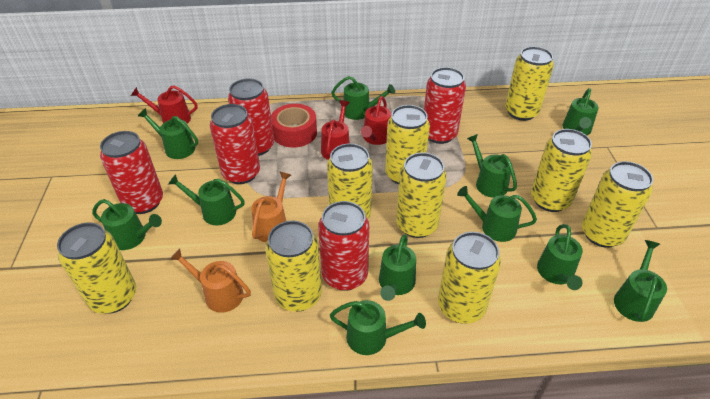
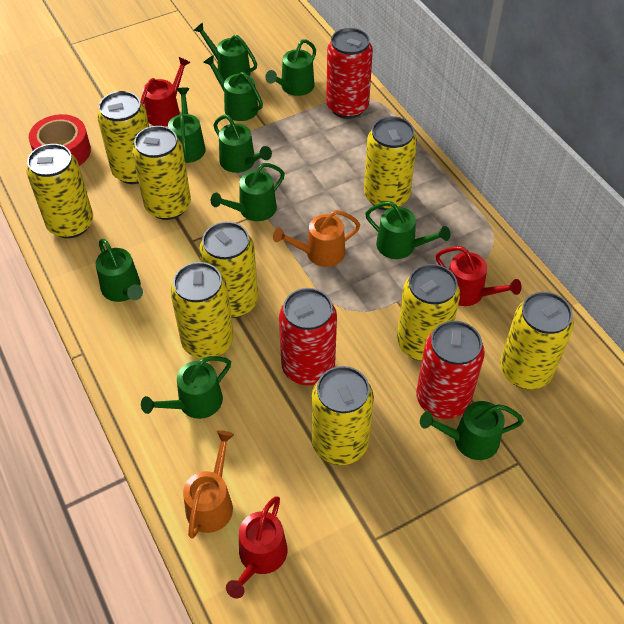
green watering can: 11 -> 10
red can: 5 -> 3

